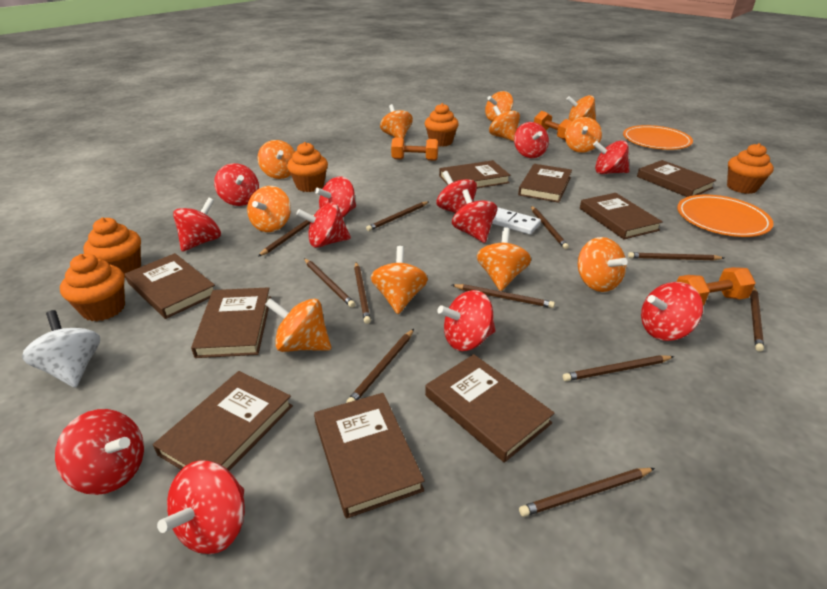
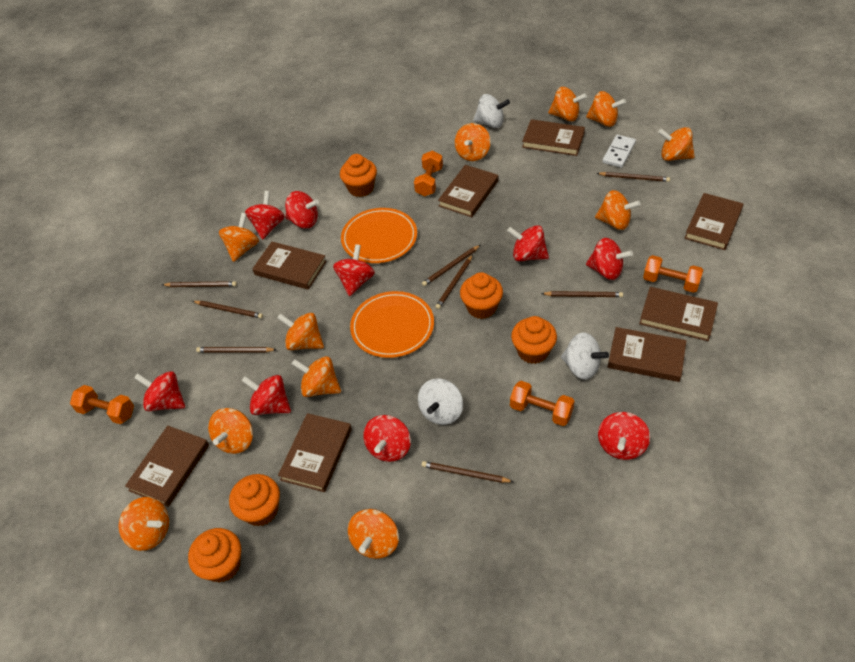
brown book: 9 -> 8
brown pencil: 11 -> 8
orange dumbbell: 3 -> 4
red spinning top: 12 -> 9
white spinning top: 1 -> 3

